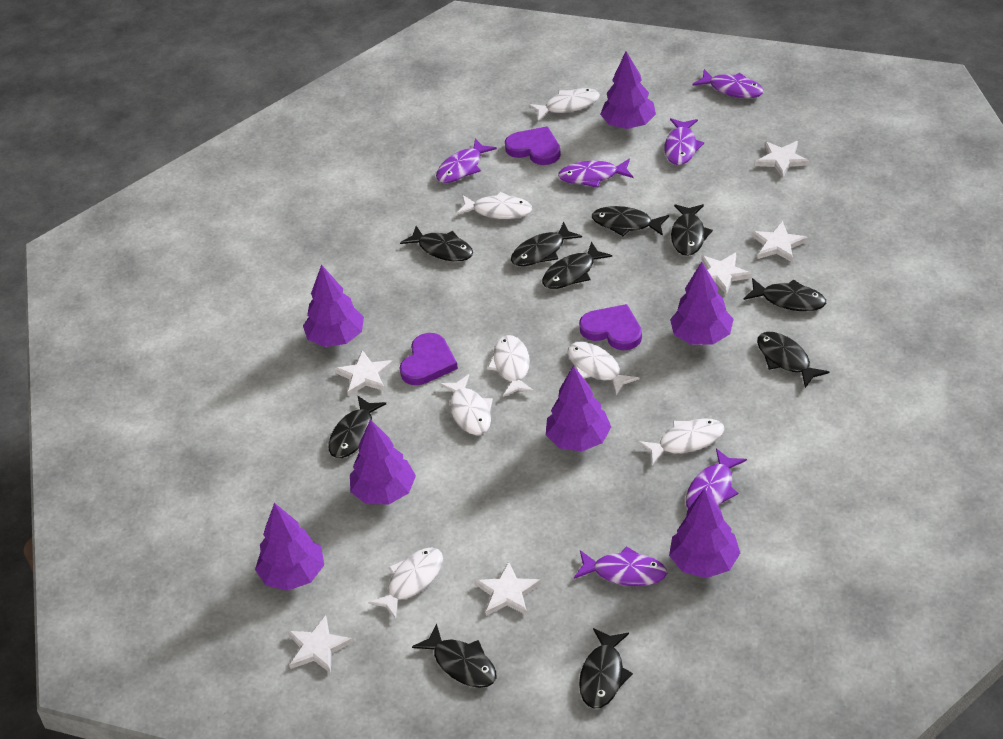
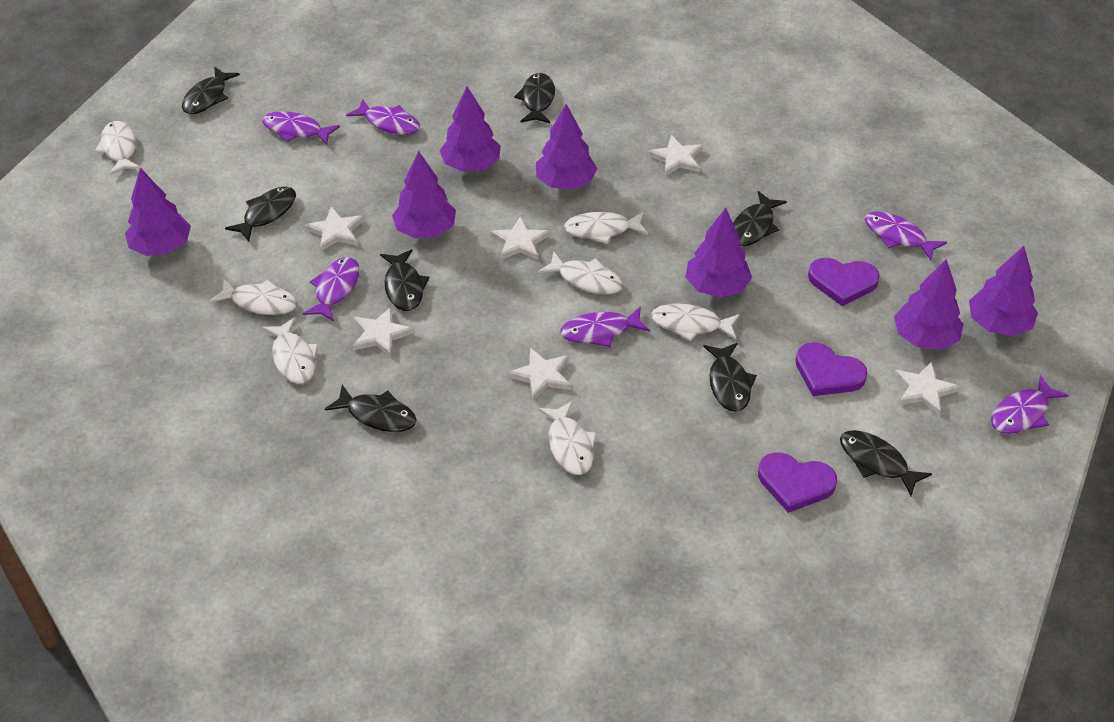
black fish: 10 -> 8

